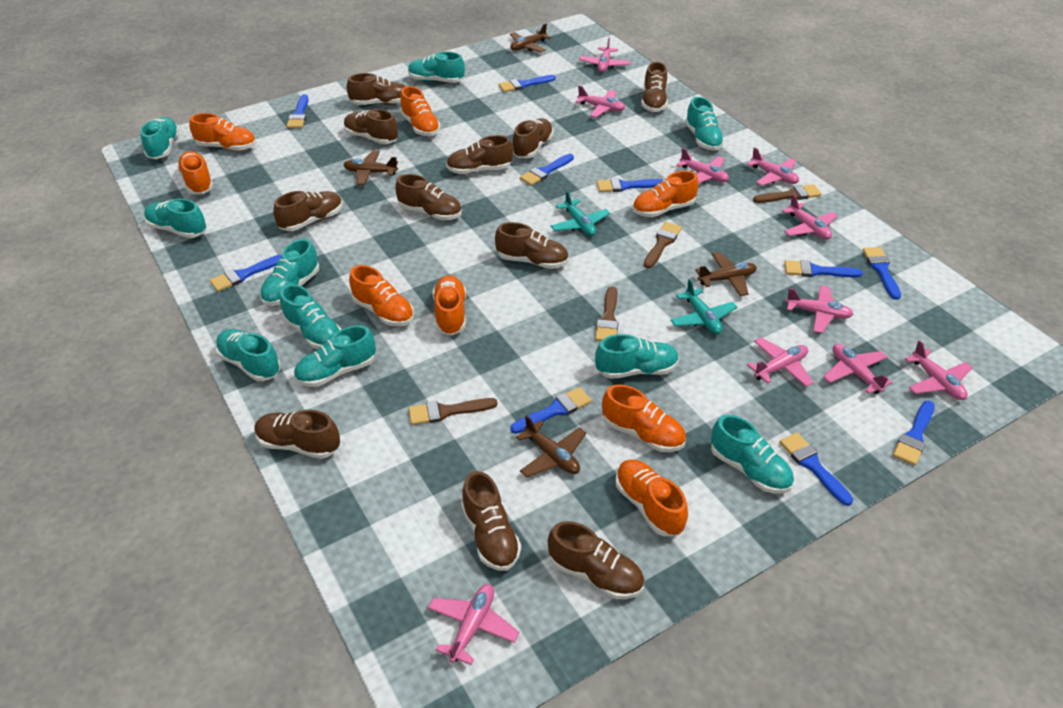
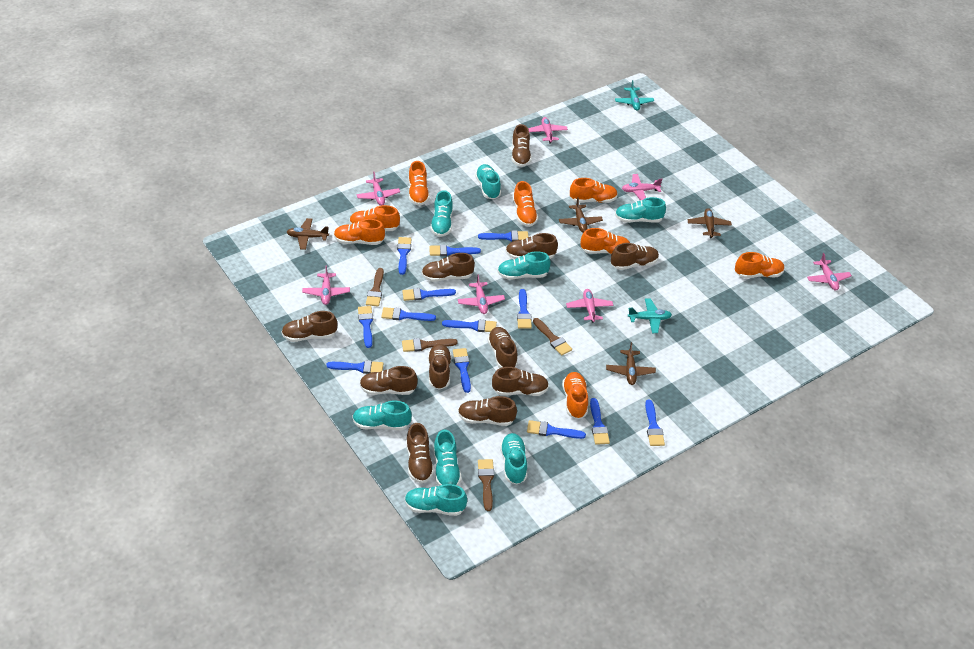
blue brush: 10 -> 13
pink plane: 10 -> 7
turquoise shoe: 10 -> 8

